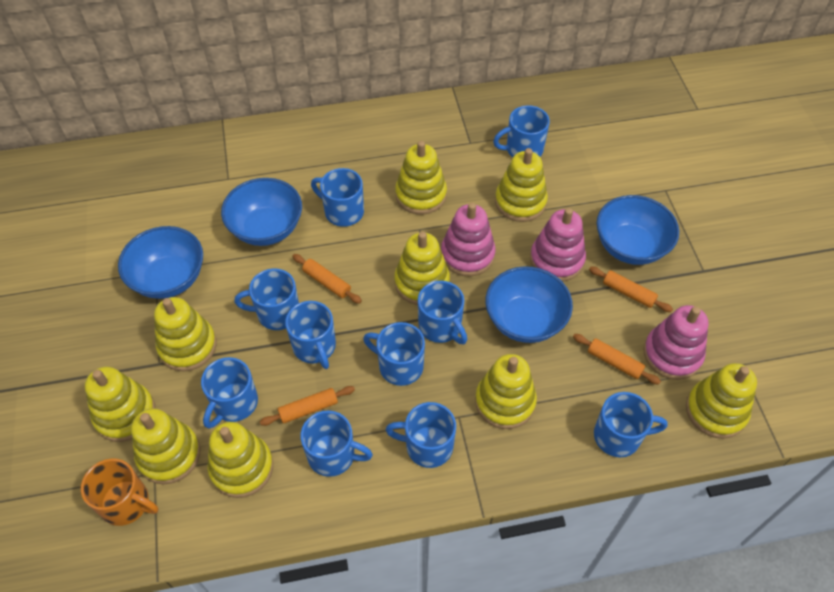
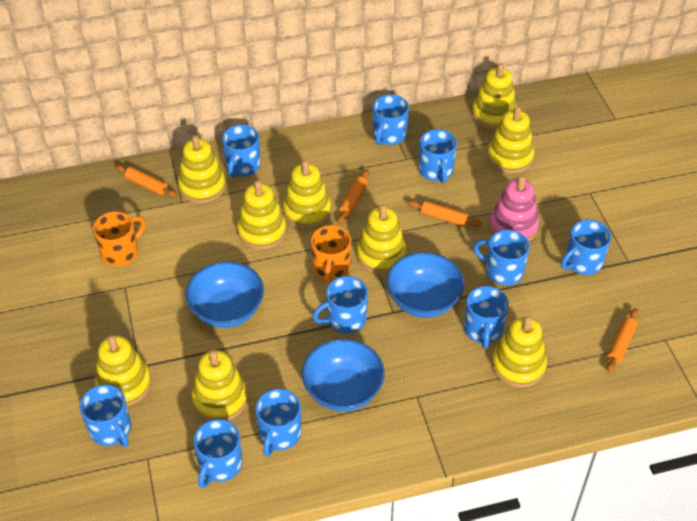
blue bowl: 4 -> 3
orange mug: 1 -> 2
pink stacking toy: 3 -> 1

